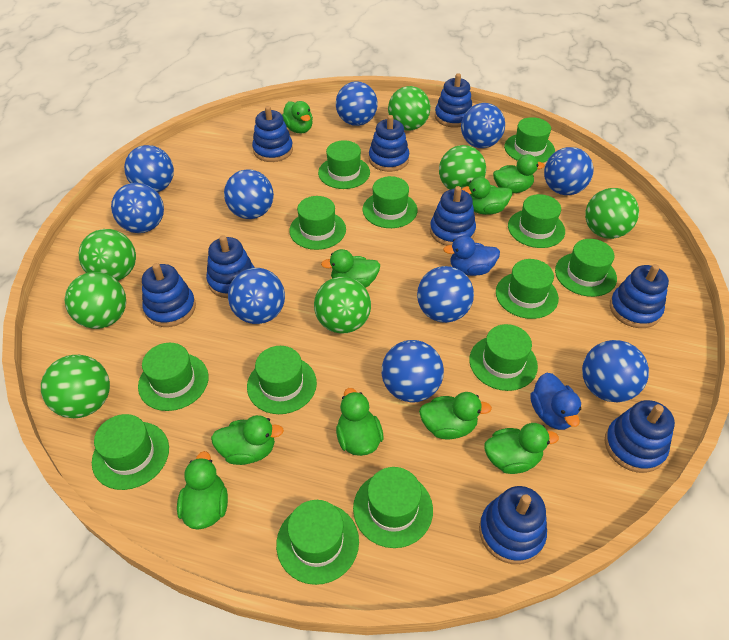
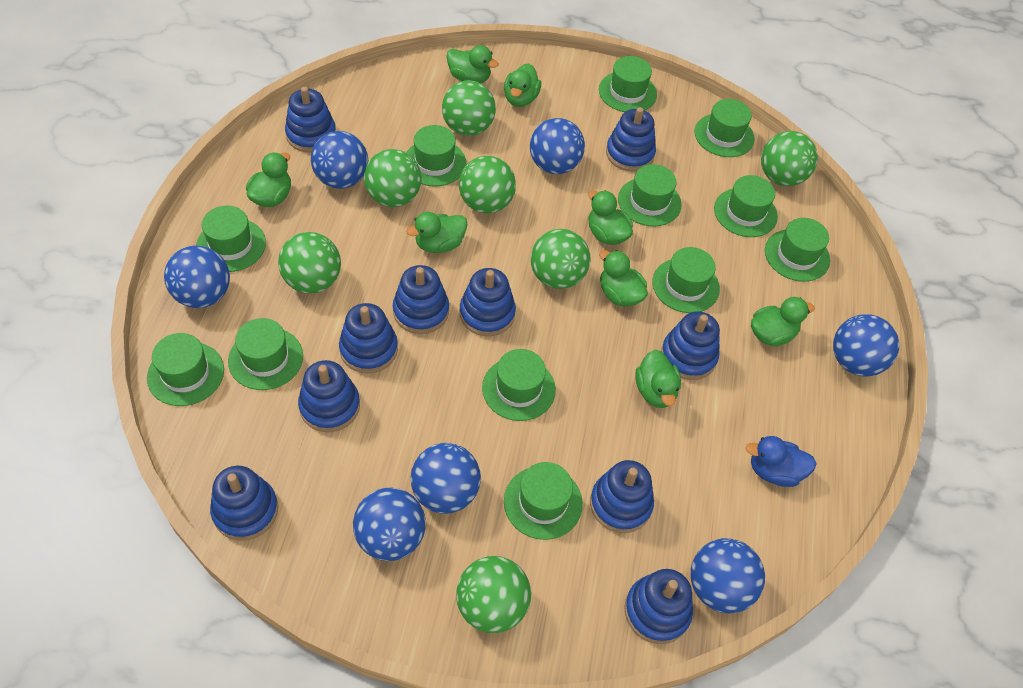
blue ball: 10 -> 7
blue duck: 2 -> 1
blue stacking toy: 9 -> 10
green duck: 9 -> 8
green hat: 13 -> 12

